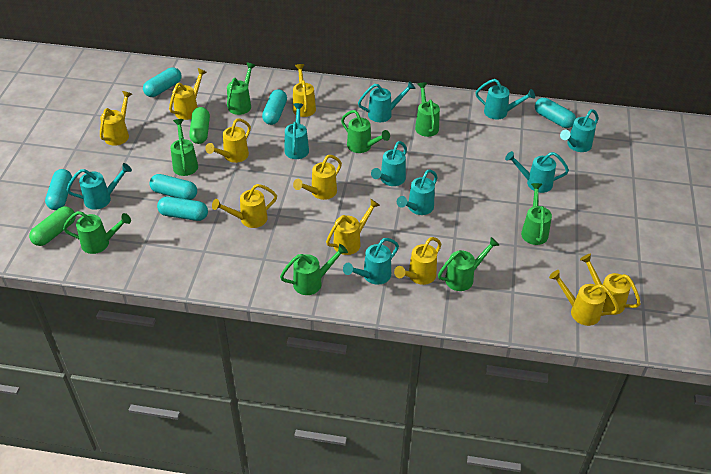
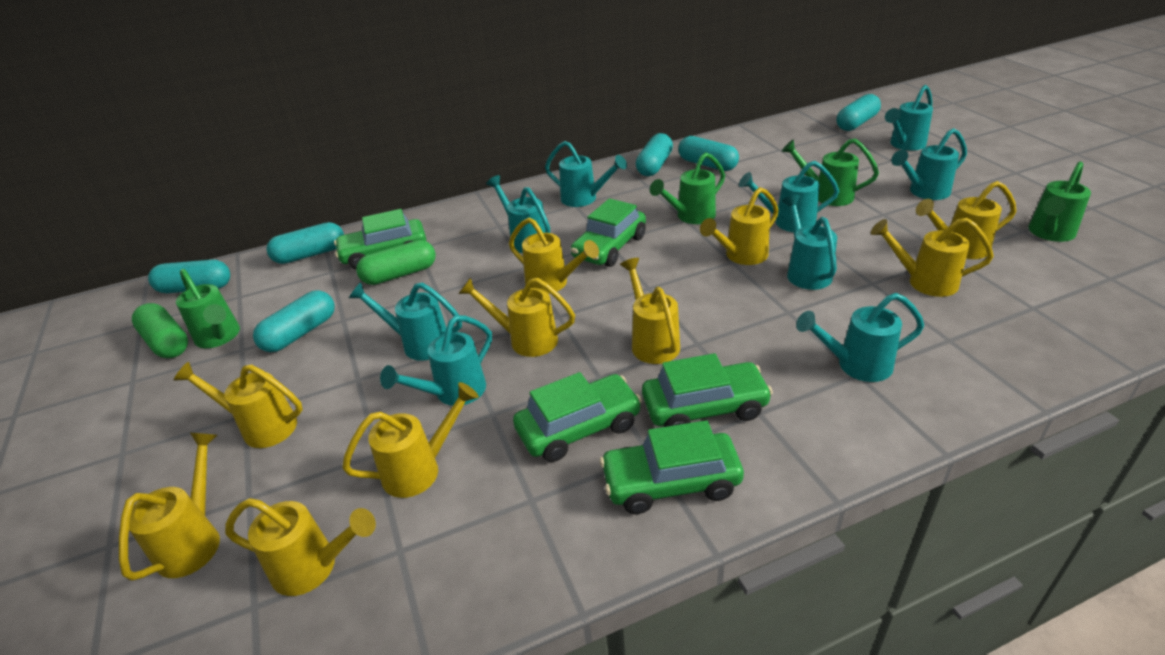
green car: 0 -> 5
green watering can: 8 -> 4

